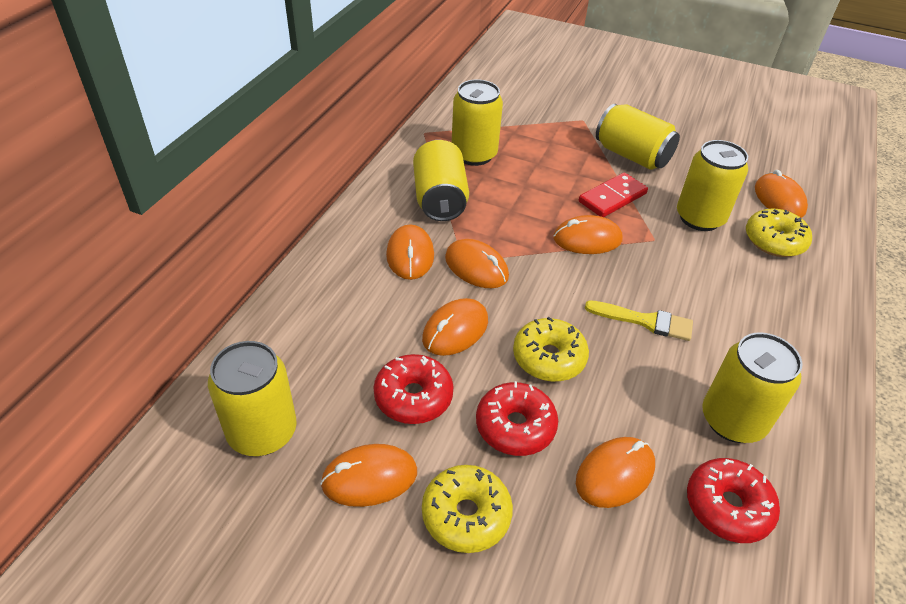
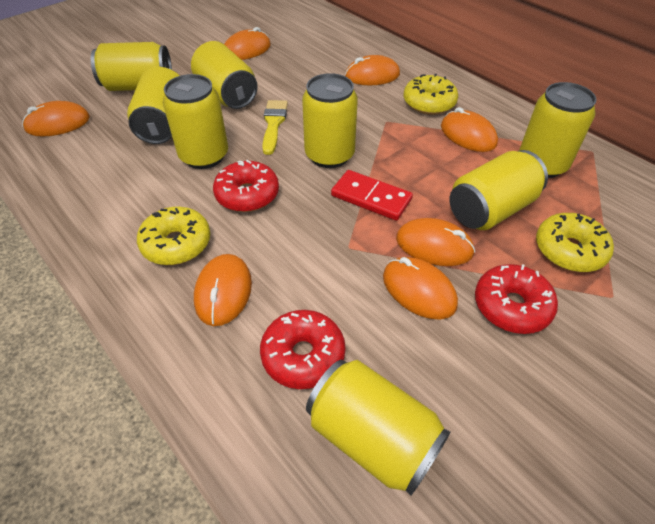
yellow can: 6 -> 8

